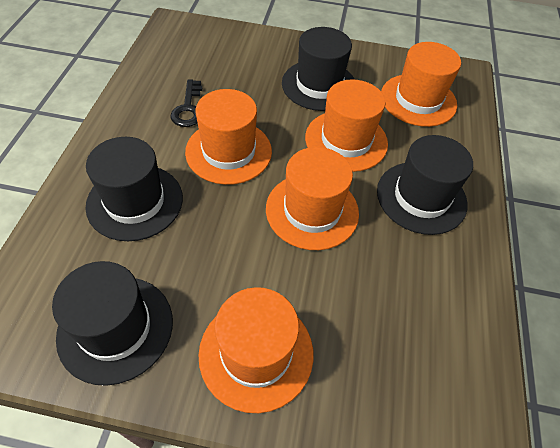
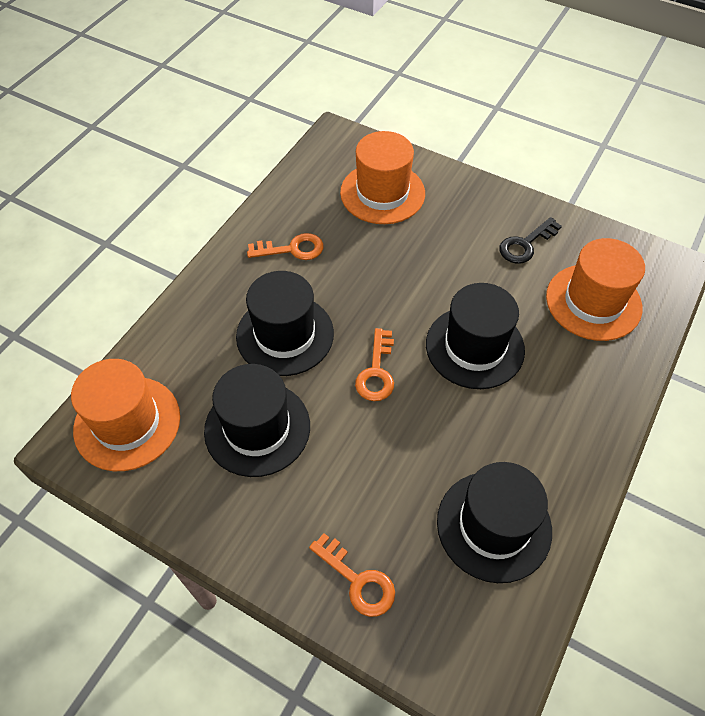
orange hat: 5 -> 3
orange key: 0 -> 3

